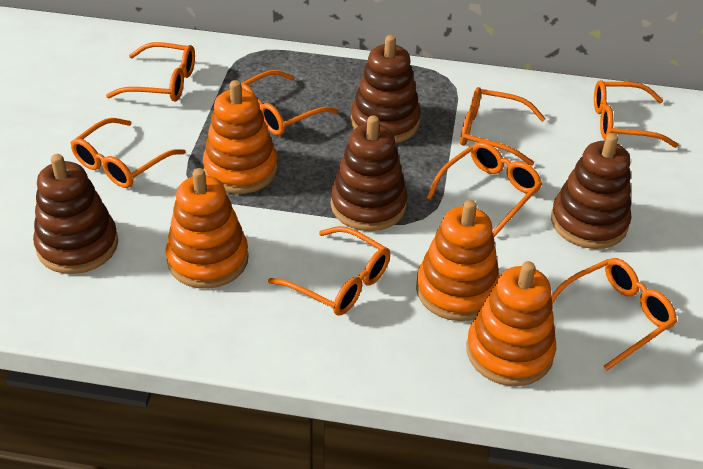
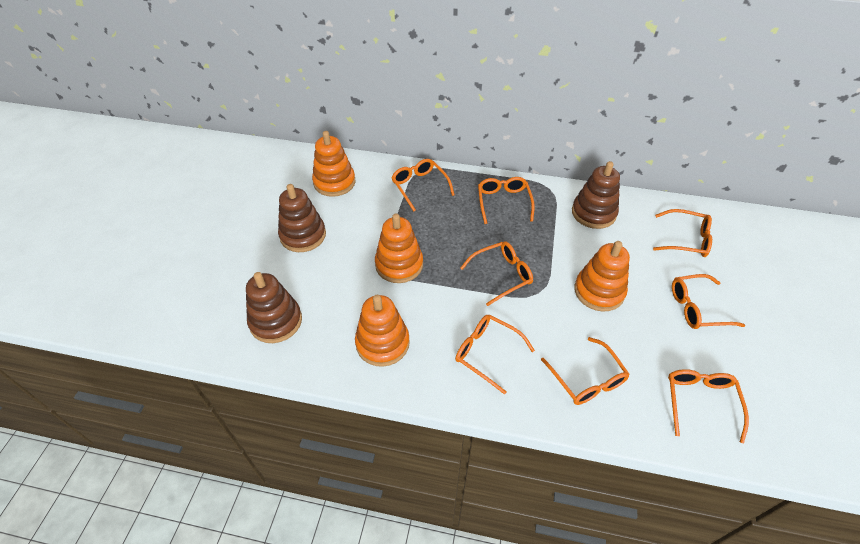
brown stacking toy: 4 -> 3

